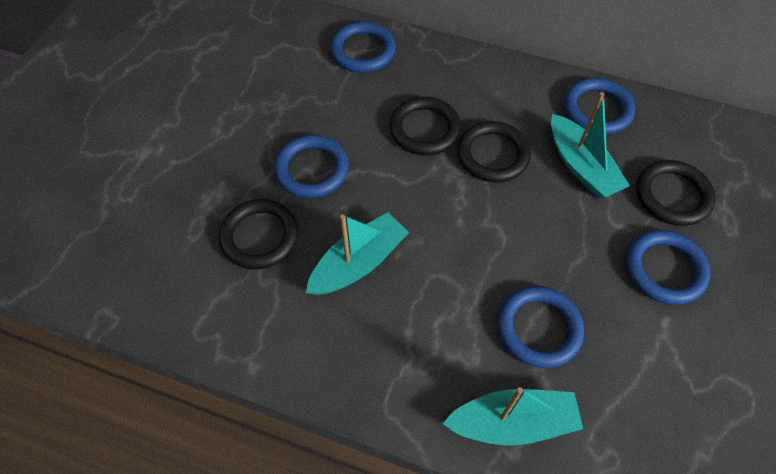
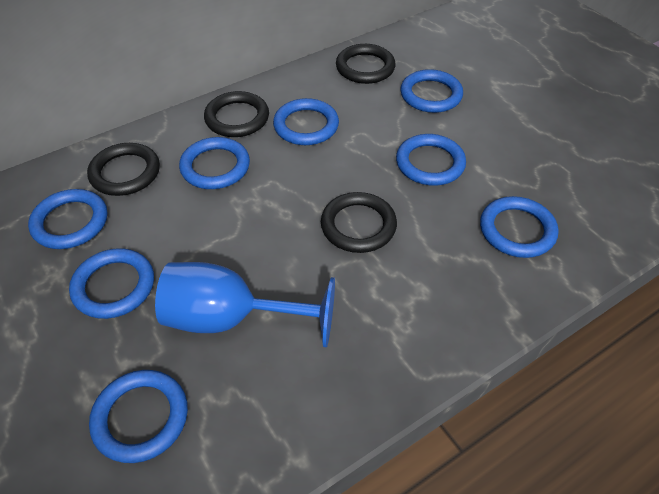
blue goblet: 0 -> 1
blue ring: 5 -> 8
turquoise boat: 3 -> 0

